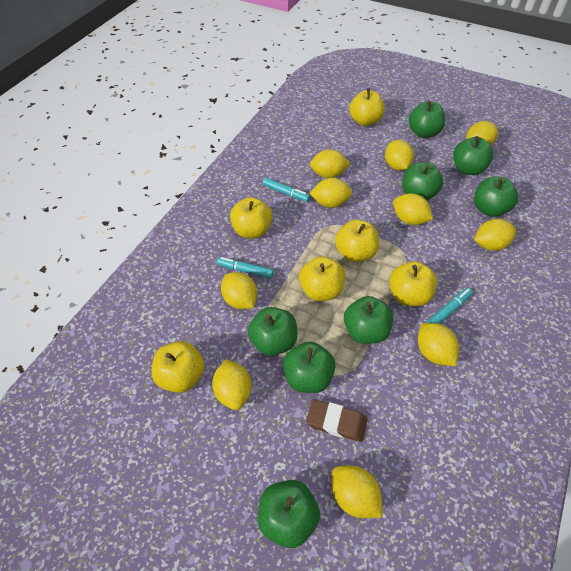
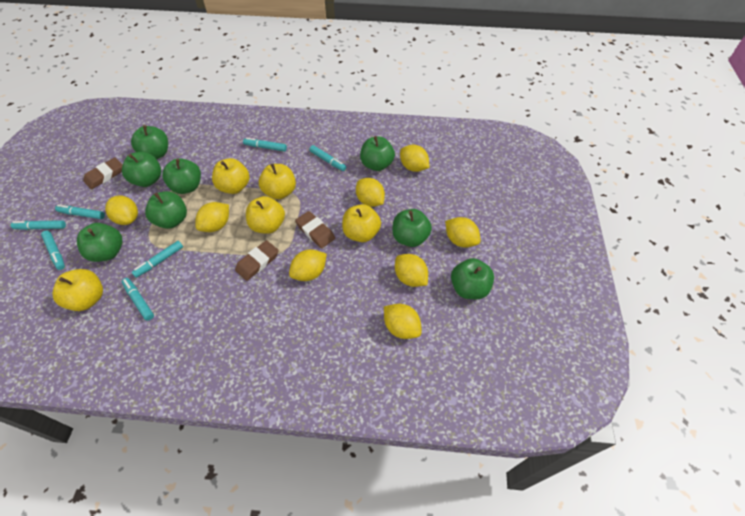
brown eraser: 1 -> 3
turquoise marker: 3 -> 7
yellow apple: 6 -> 5
yellow lemon: 10 -> 8

